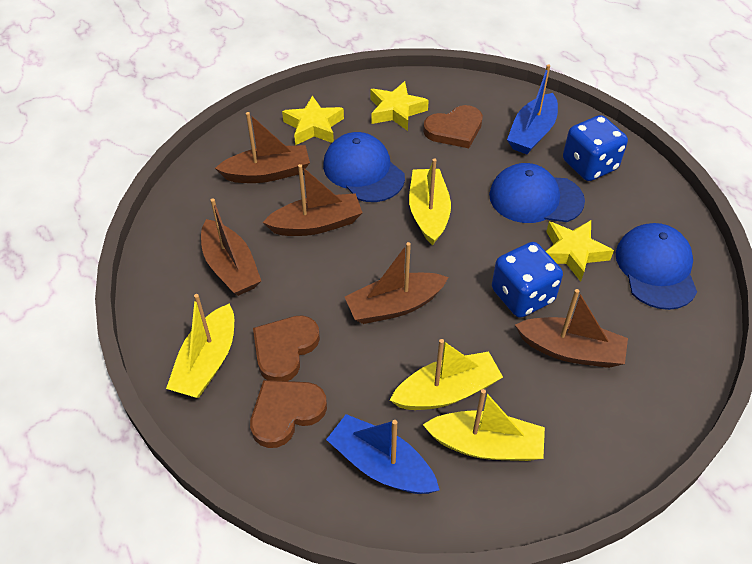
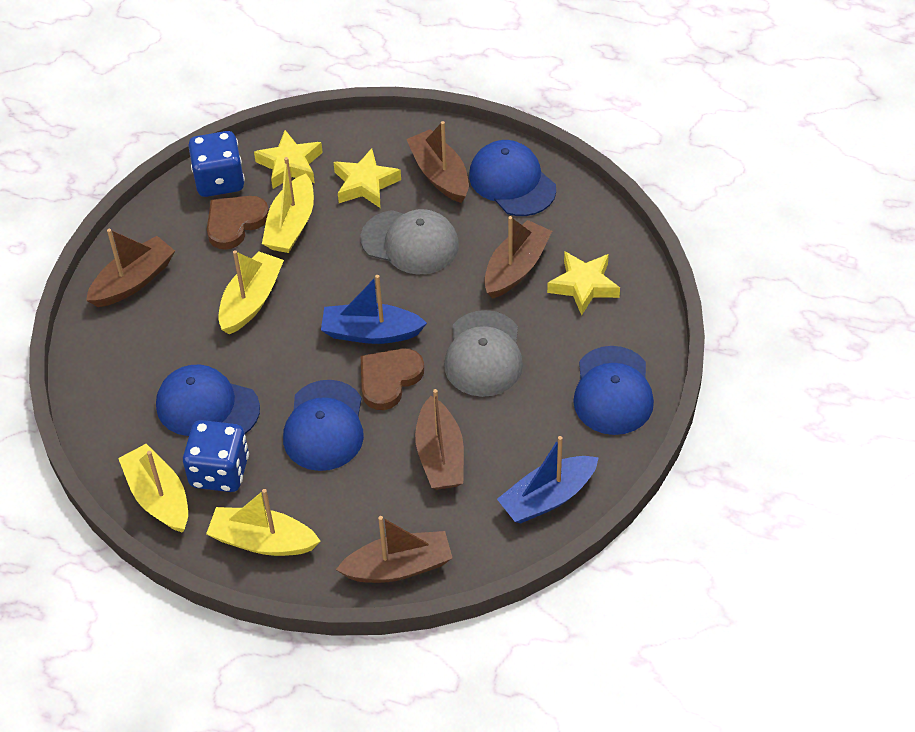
blue cap: 3 -> 4
brown heart: 3 -> 2
grey cap: 0 -> 2

